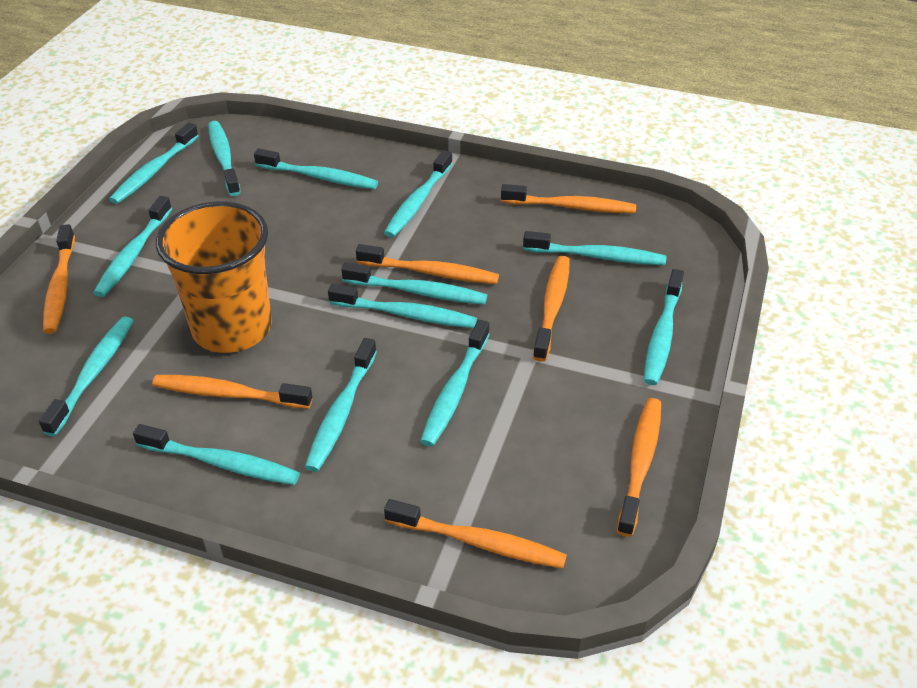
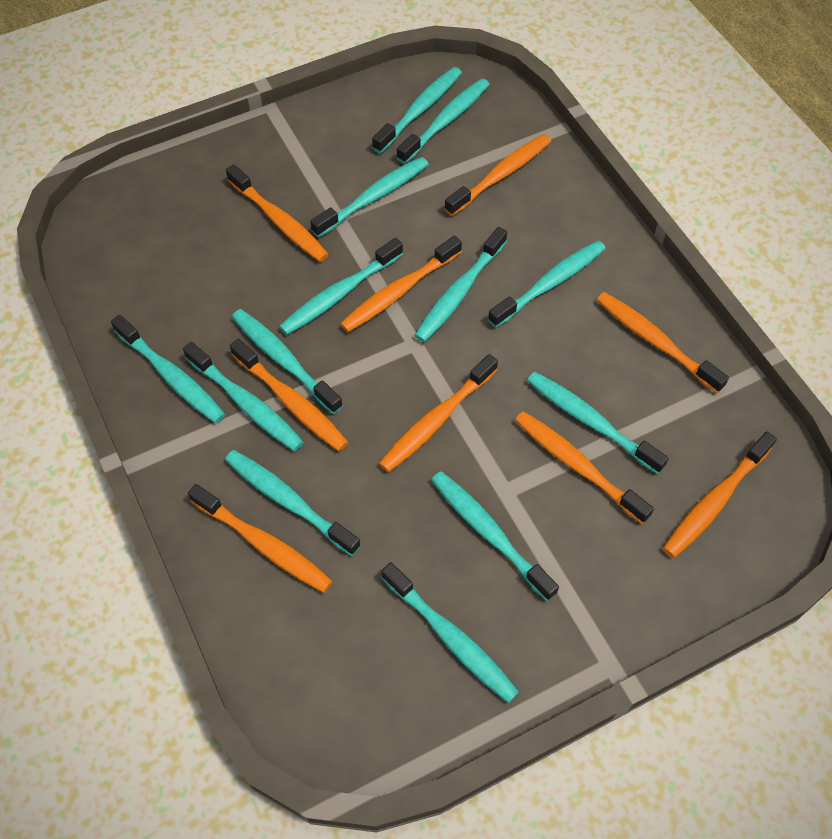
orange cup: 1 -> 0
orange toothbrush: 7 -> 9

